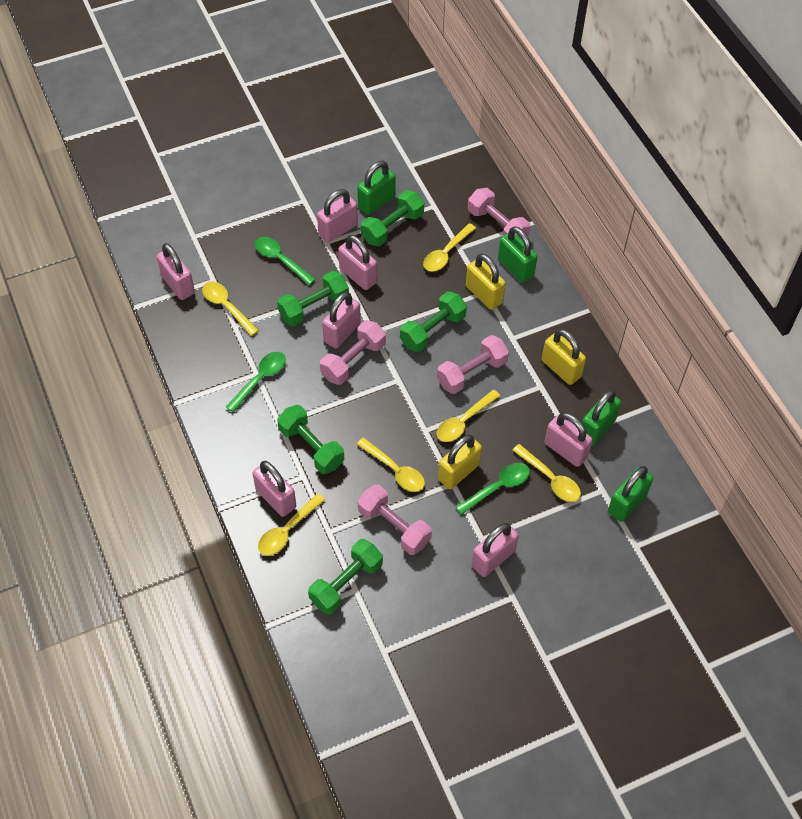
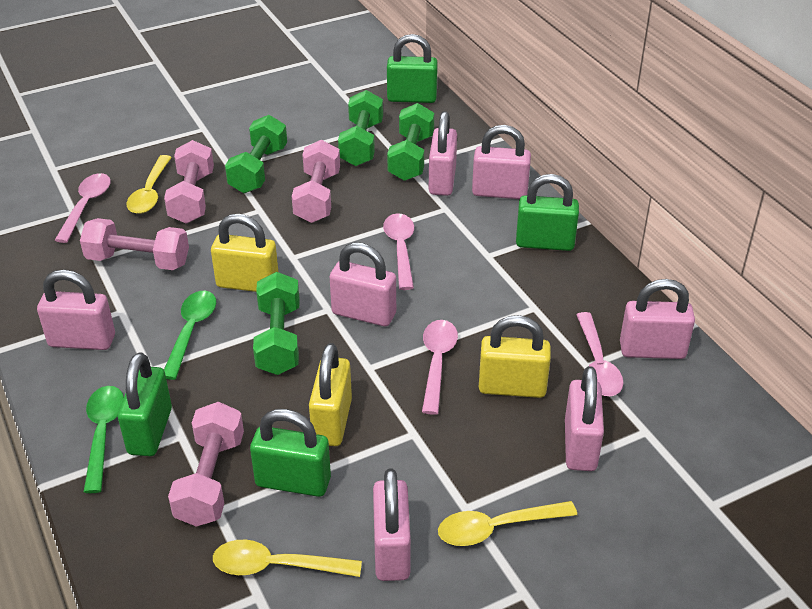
green dumbbell: 5 -> 4
green spoon: 3 -> 2
pink spoon: 0 -> 4
yellow spoon: 6 -> 3

